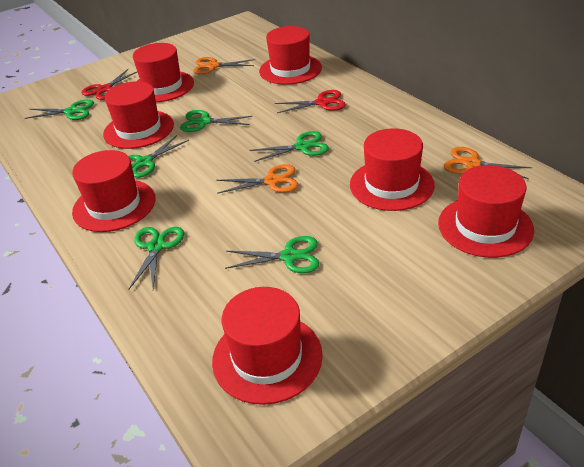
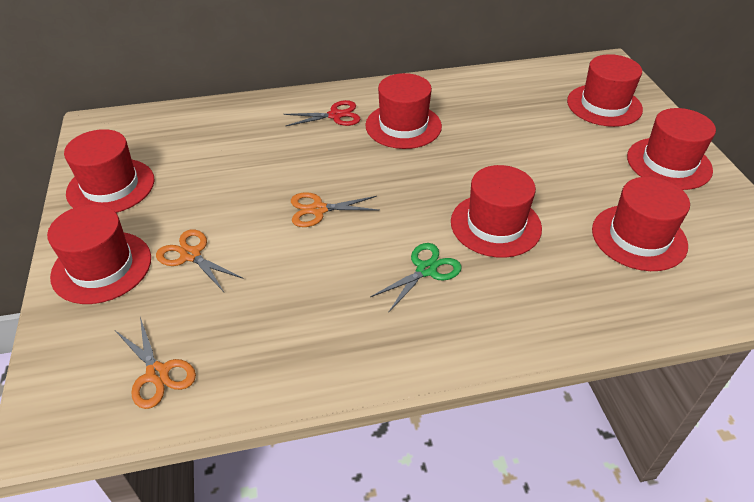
green scissors: 6 -> 1
red scissors: 2 -> 1

